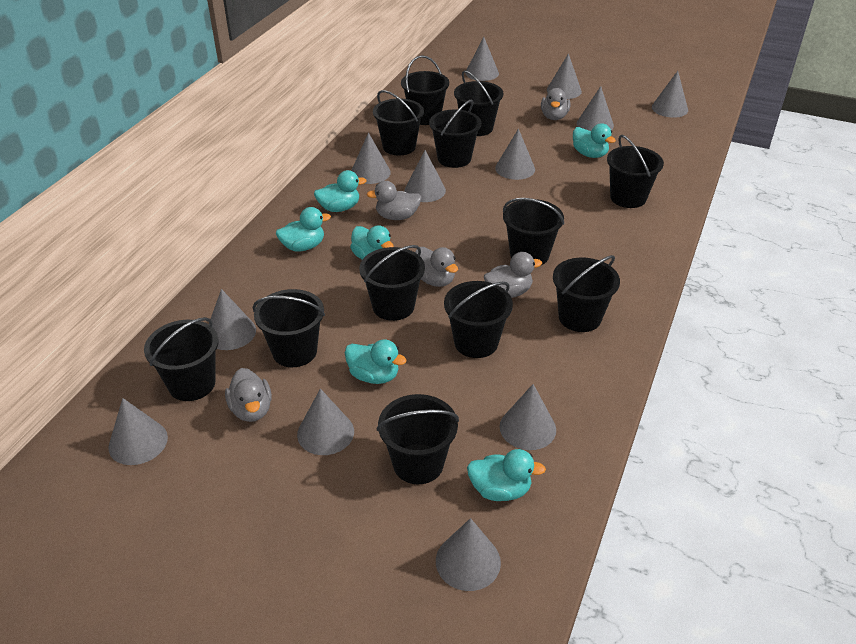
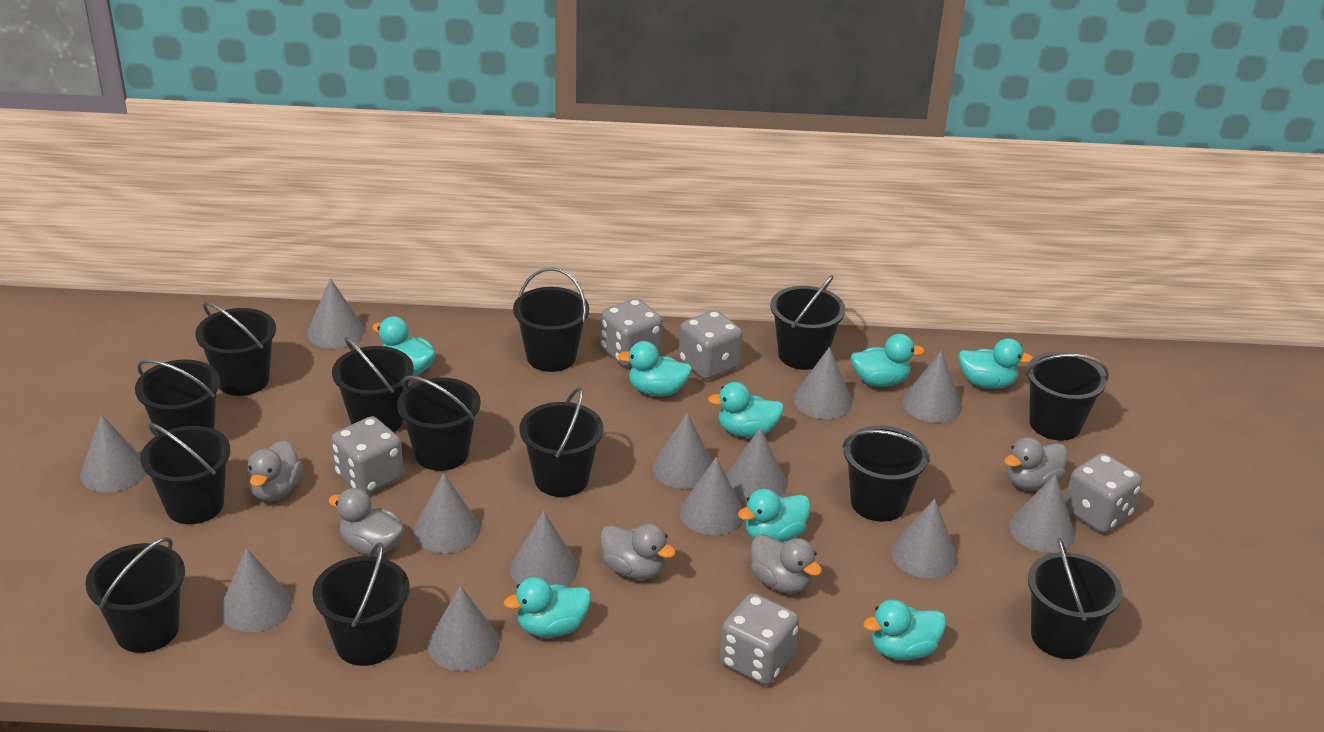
black bucket: 12 -> 13
grey cone: 12 -> 13
grey dice: 0 -> 5
turquoise duck: 6 -> 8

